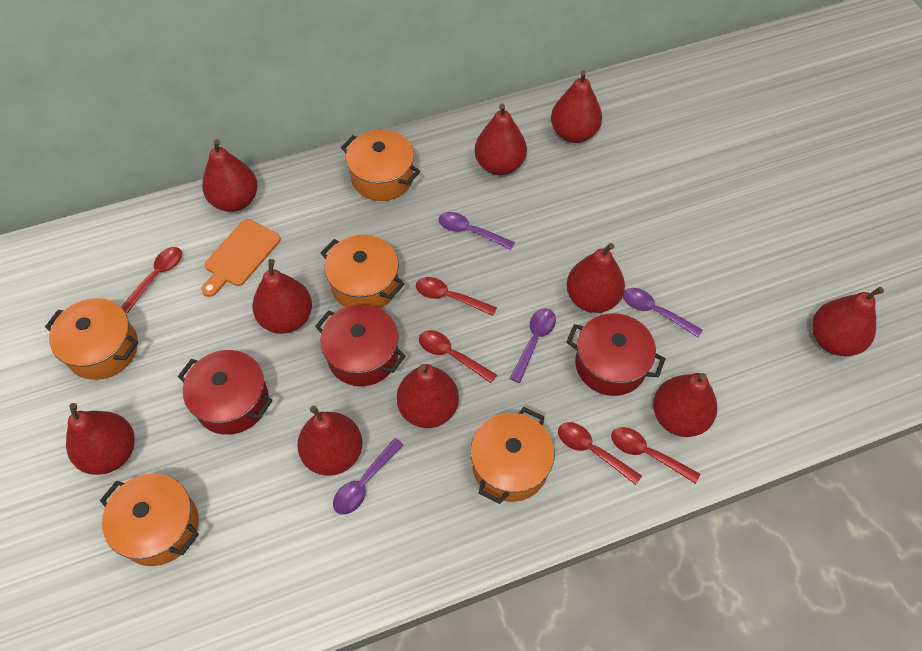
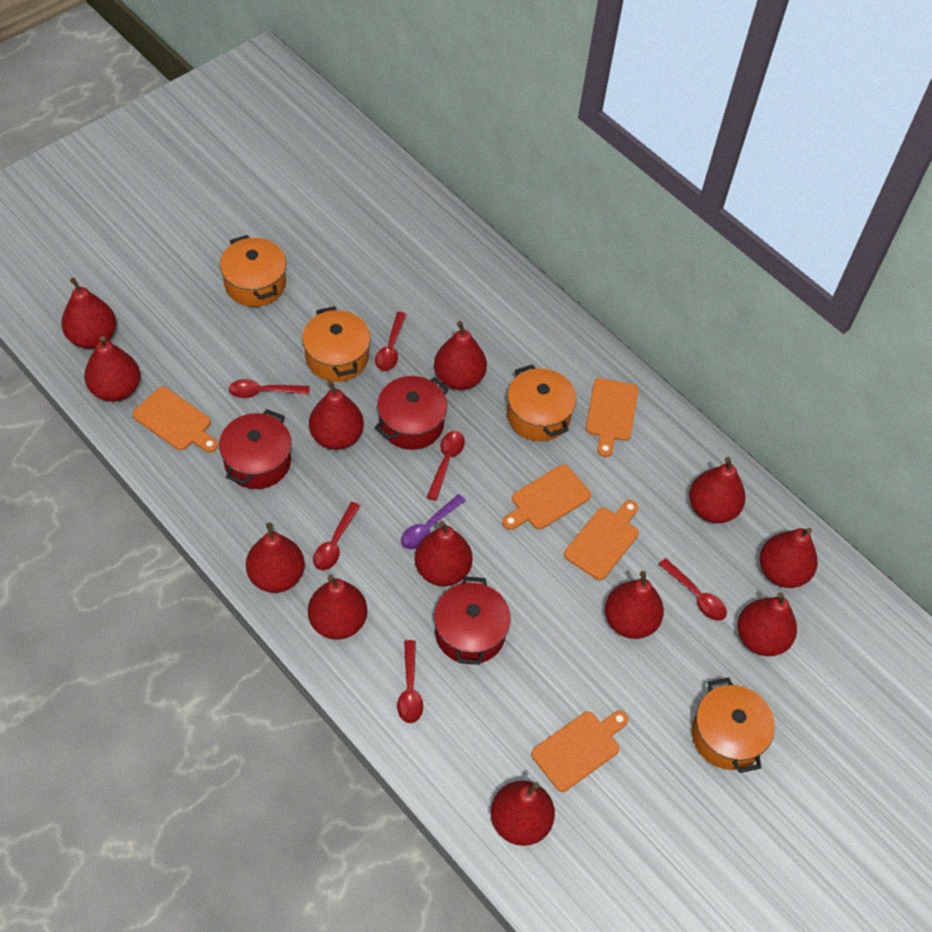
orange cutting board: 1 -> 5
orange pot: 5 -> 4
purple spoon: 4 -> 1
red pear: 10 -> 12
red spoon: 5 -> 6

